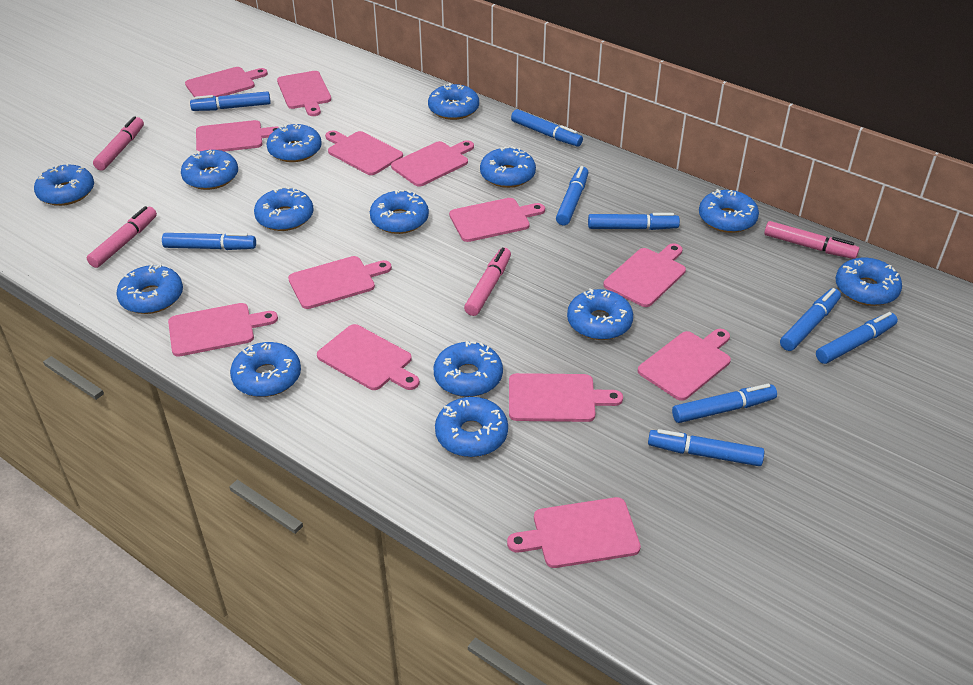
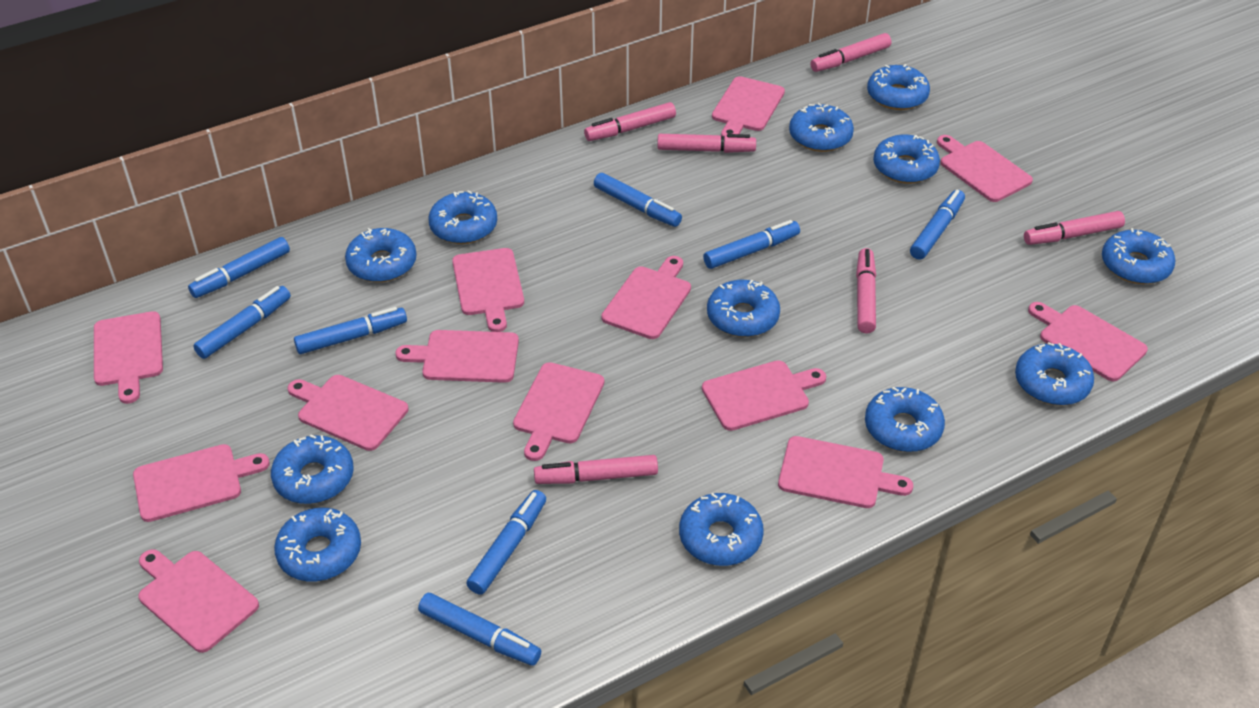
blue donut: 14 -> 12
blue marker: 9 -> 8
pink marker: 4 -> 6

